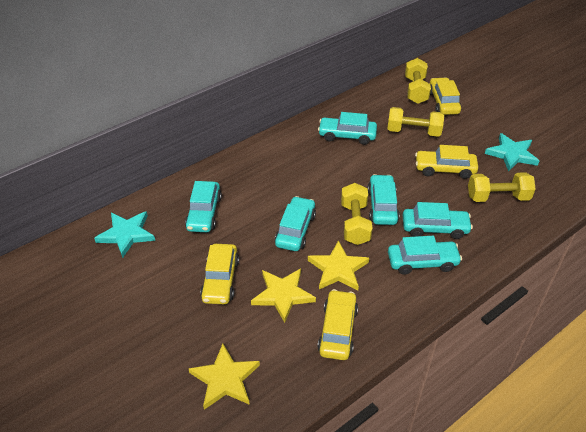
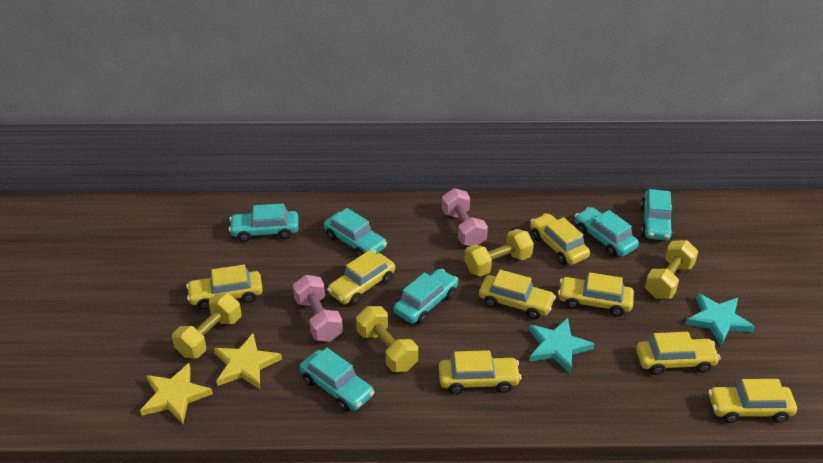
pink dumbbell: 0 -> 2
yellow car: 4 -> 8
yellow star: 3 -> 2

